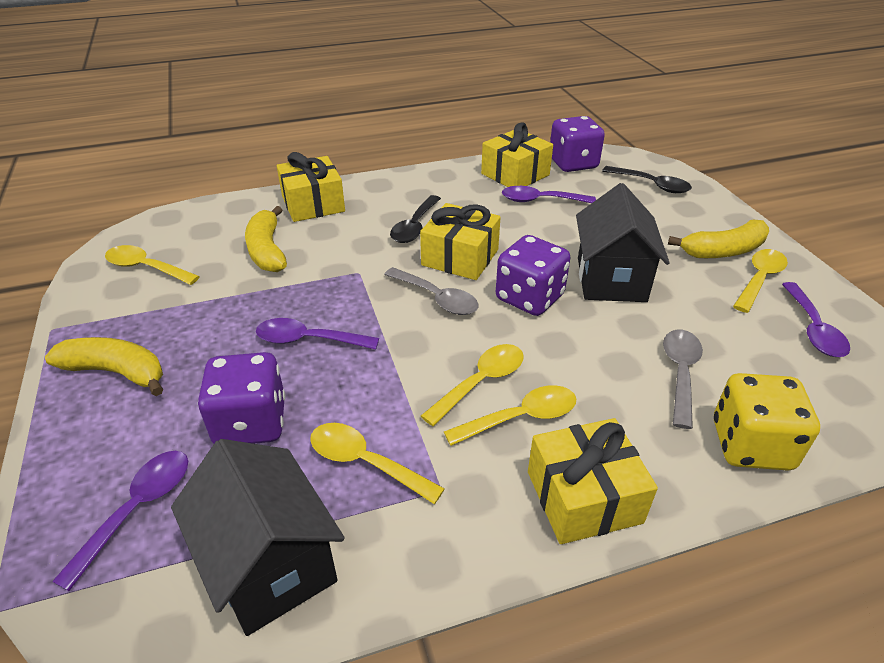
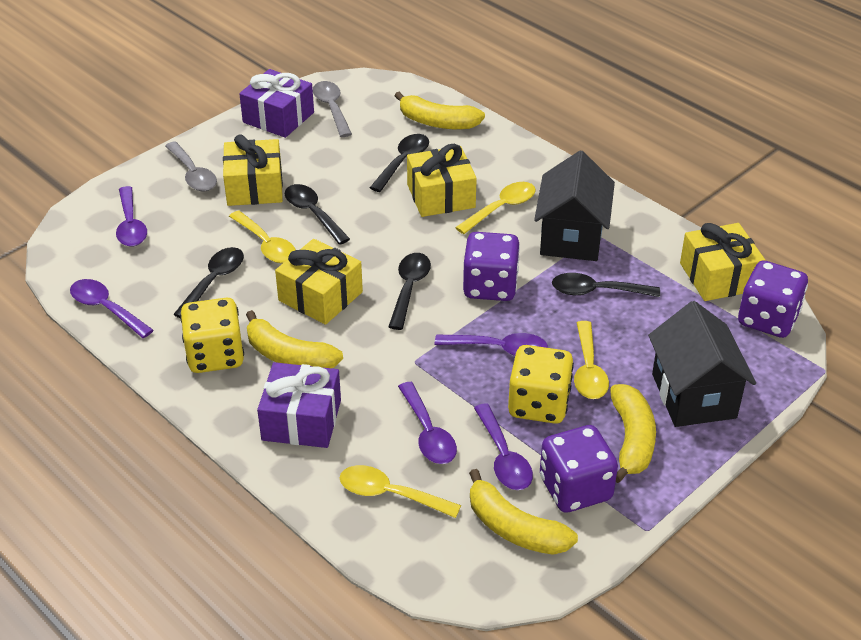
black spoon: 2 -> 5
purple gift: 0 -> 2
purple spoon: 4 -> 5
yellow banana: 3 -> 4
yellow dice: 1 -> 2
yellow spoon: 5 -> 4

